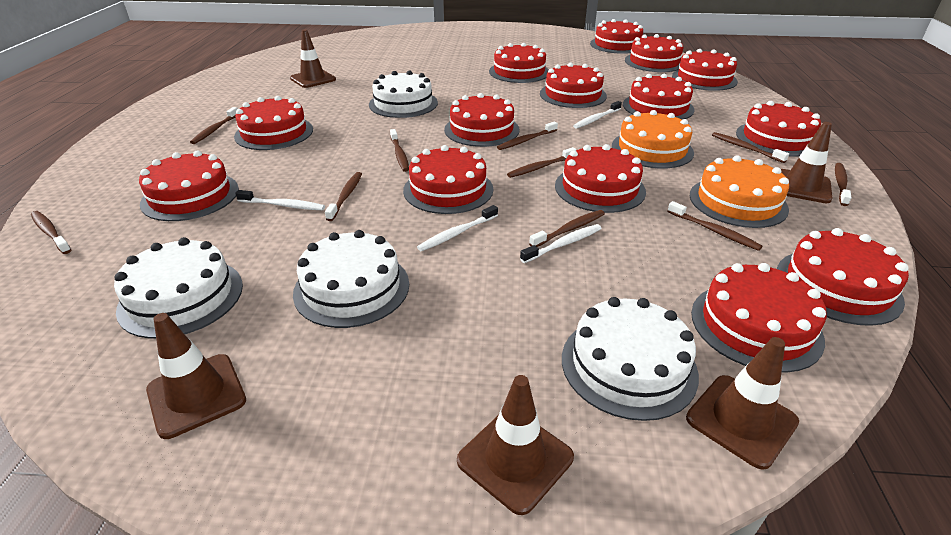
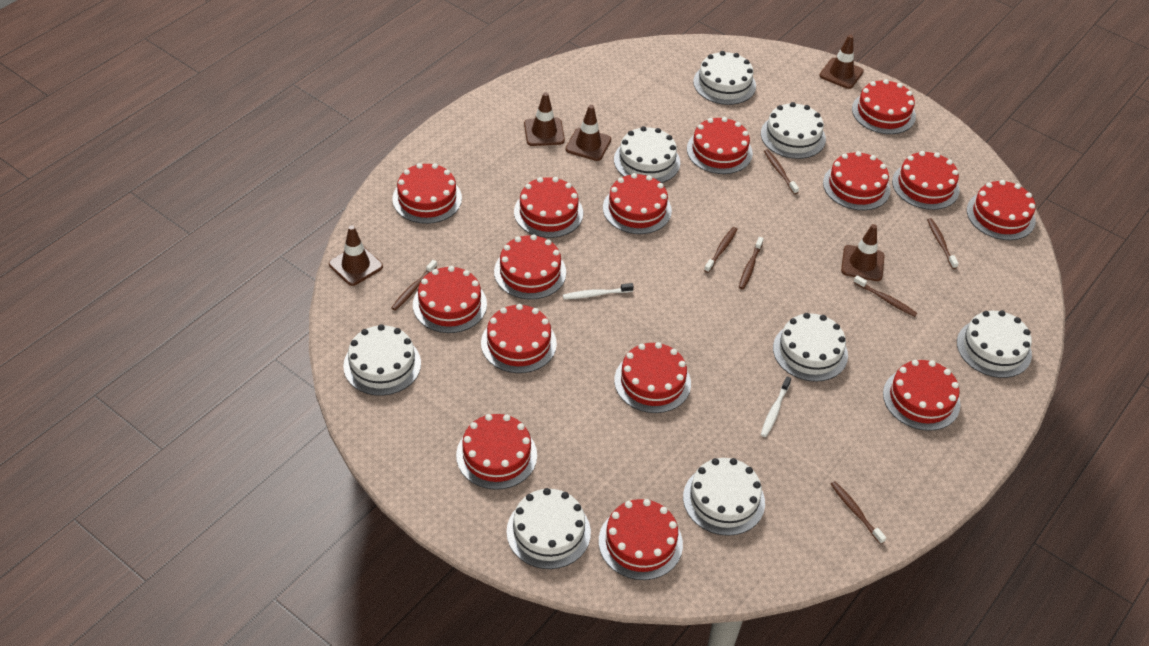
brown toothbrush: 10 -> 7
orange cake: 2 -> 0
red cake: 14 -> 15
white cake: 4 -> 8
white toothbrush: 4 -> 2

